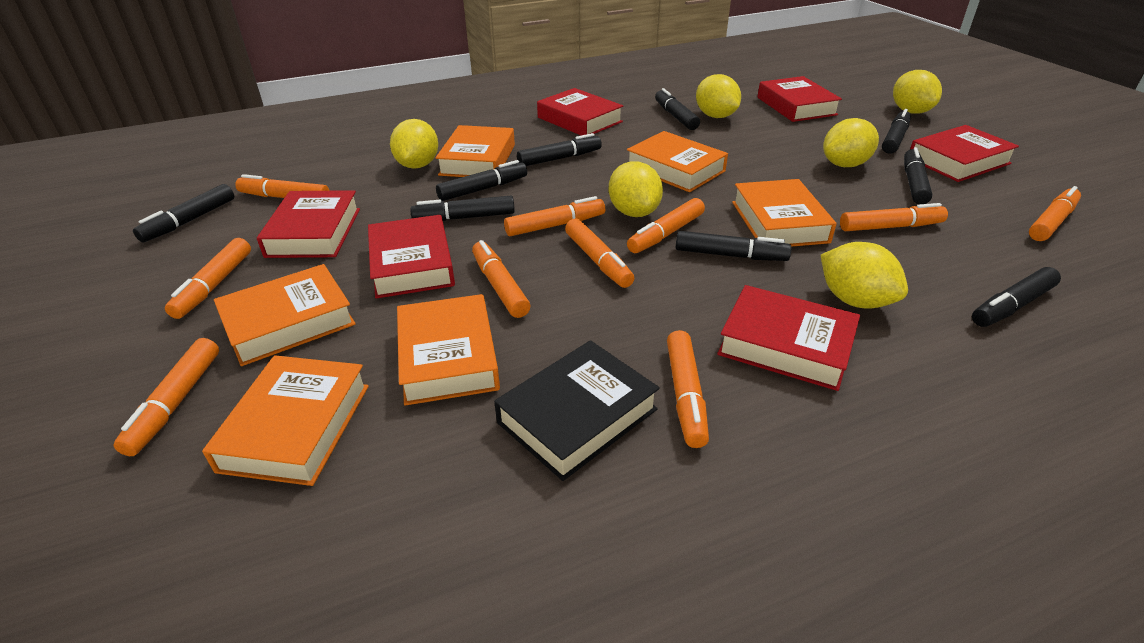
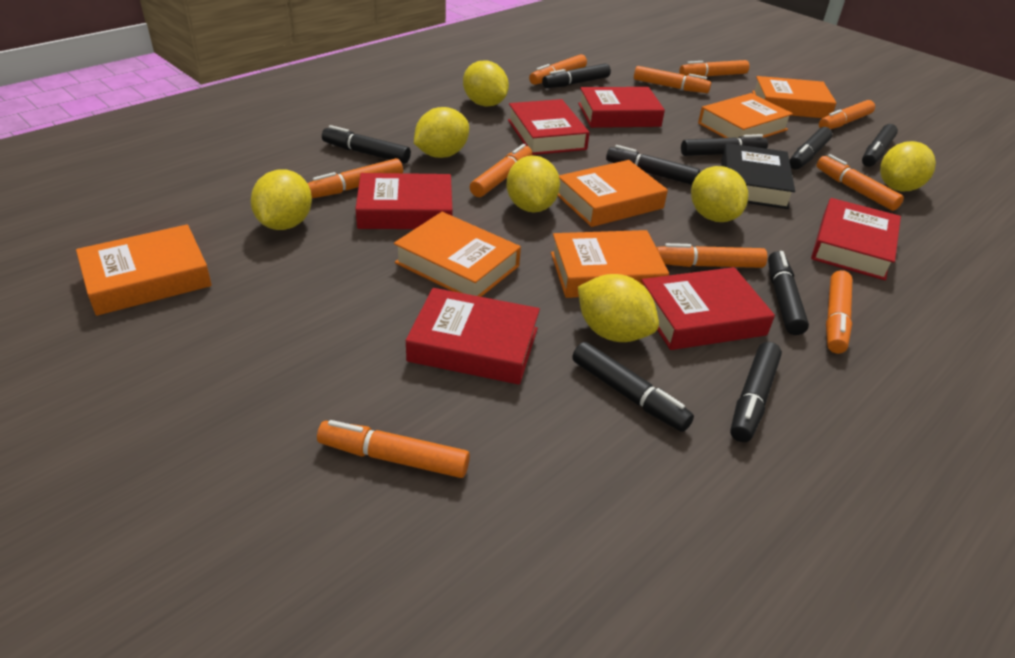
yellow lemon: 6 -> 7

